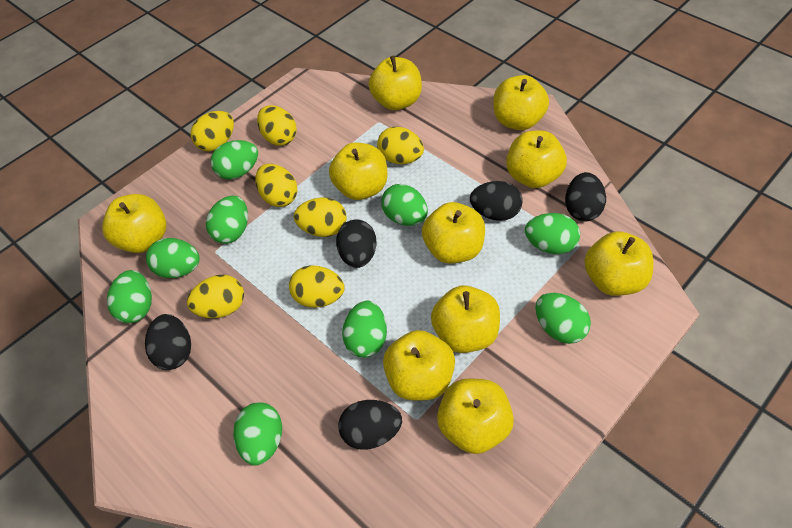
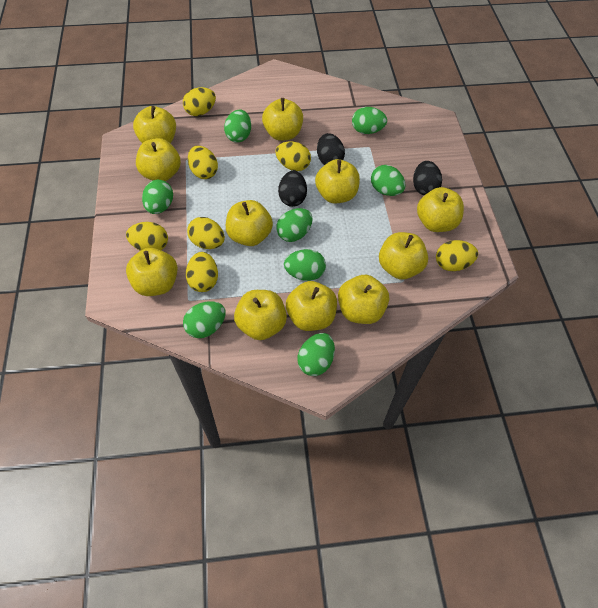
black egg: 5 -> 3
green egg: 9 -> 8
yellow apple: 10 -> 11

